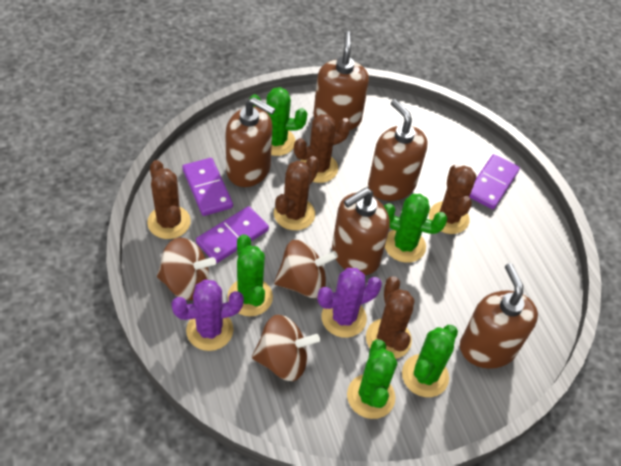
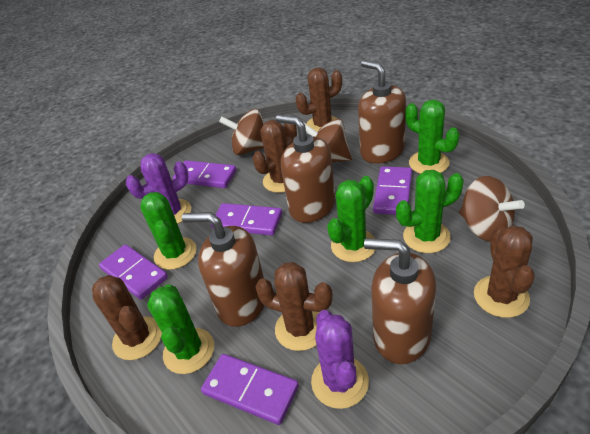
brown soap dispenser: 5 -> 4
purple domino: 3 -> 5

